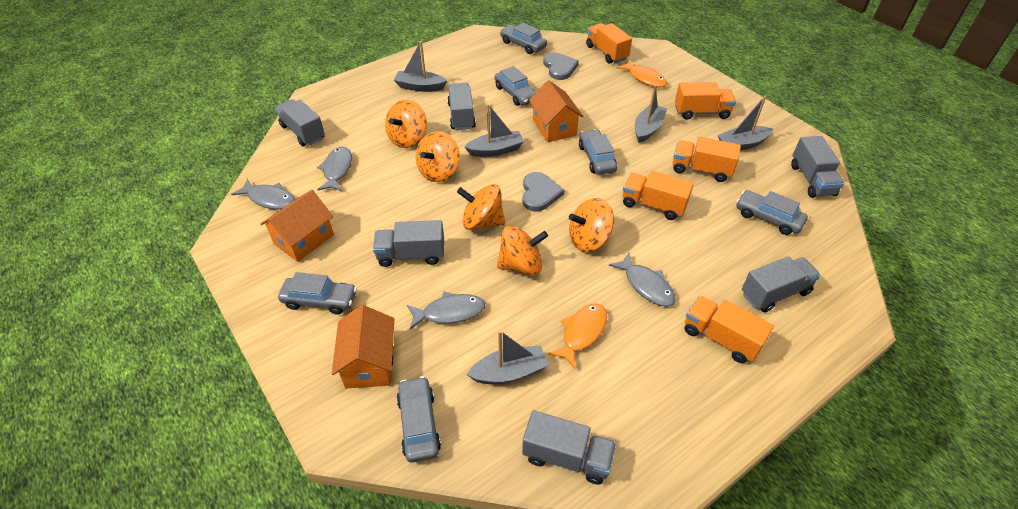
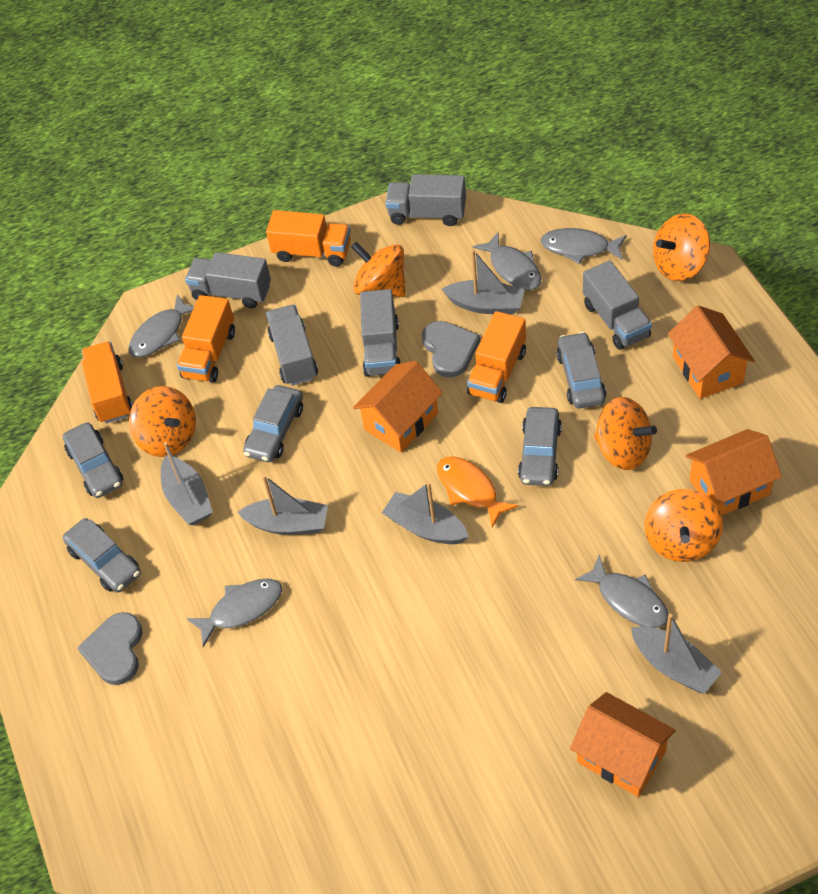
grey car: 6 -> 5
grey fish: 4 -> 5
grey truck: 6 -> 5
orange fish: 2 -> 1
orange house: 3 -> 4
orange truck: 5 -> 4

